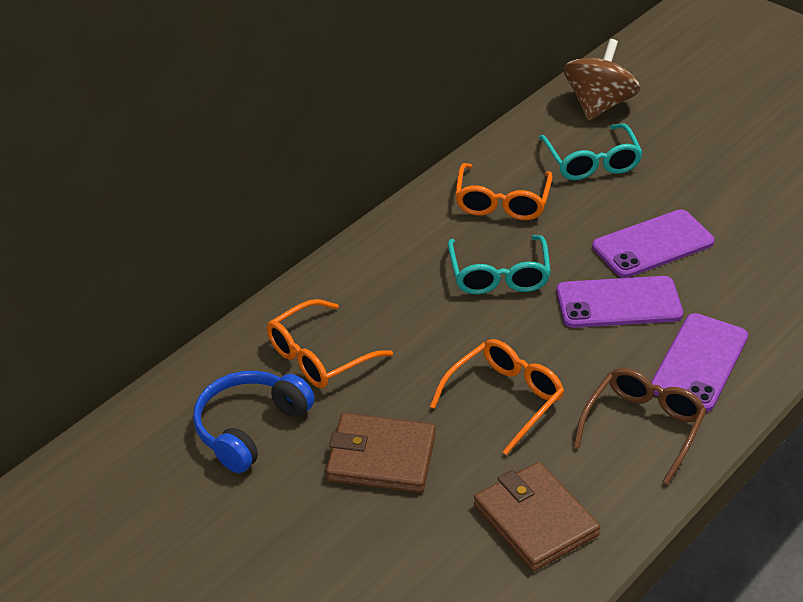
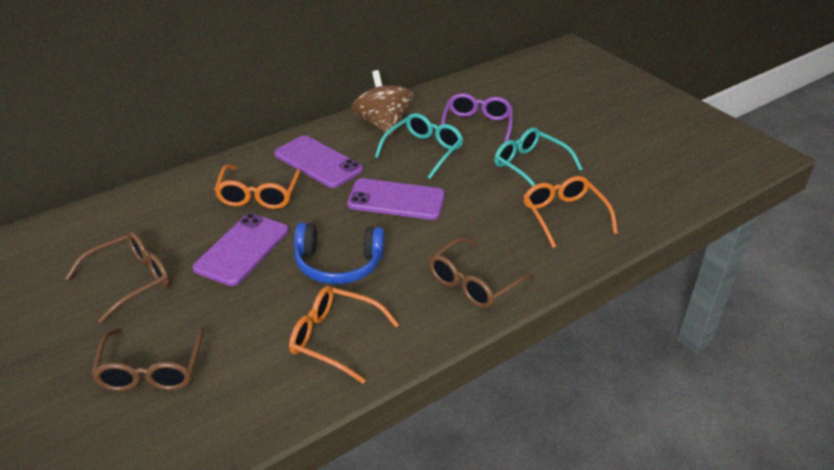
brown glasses: 1 -> 3
brown wallet: 2 -> 0
purple glasses: 0 -> 1

